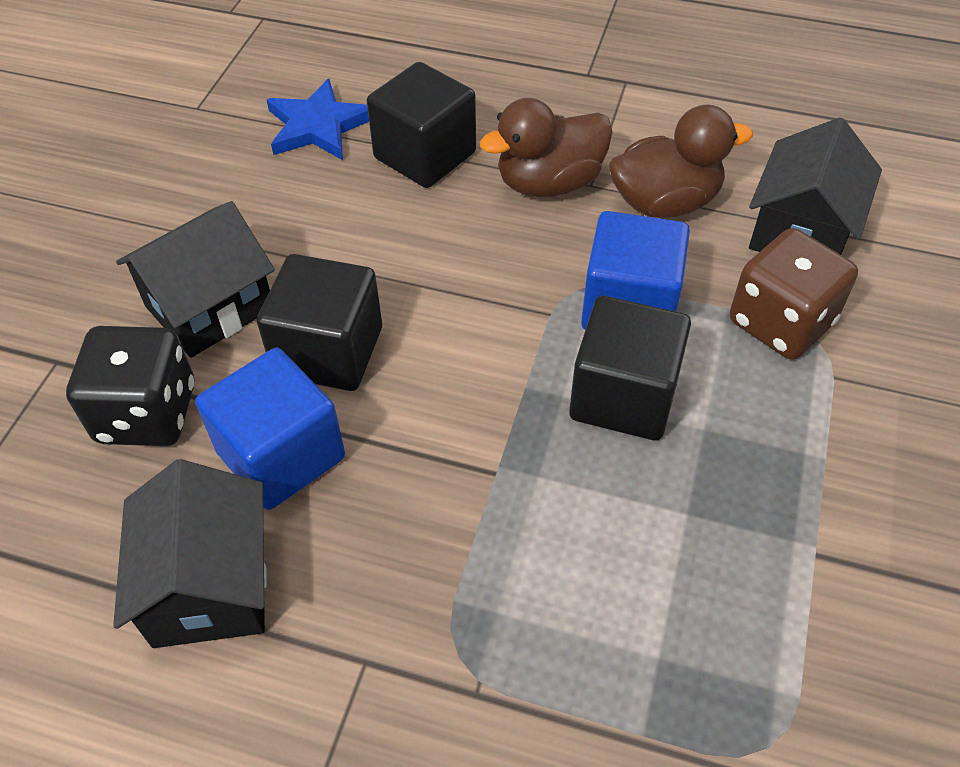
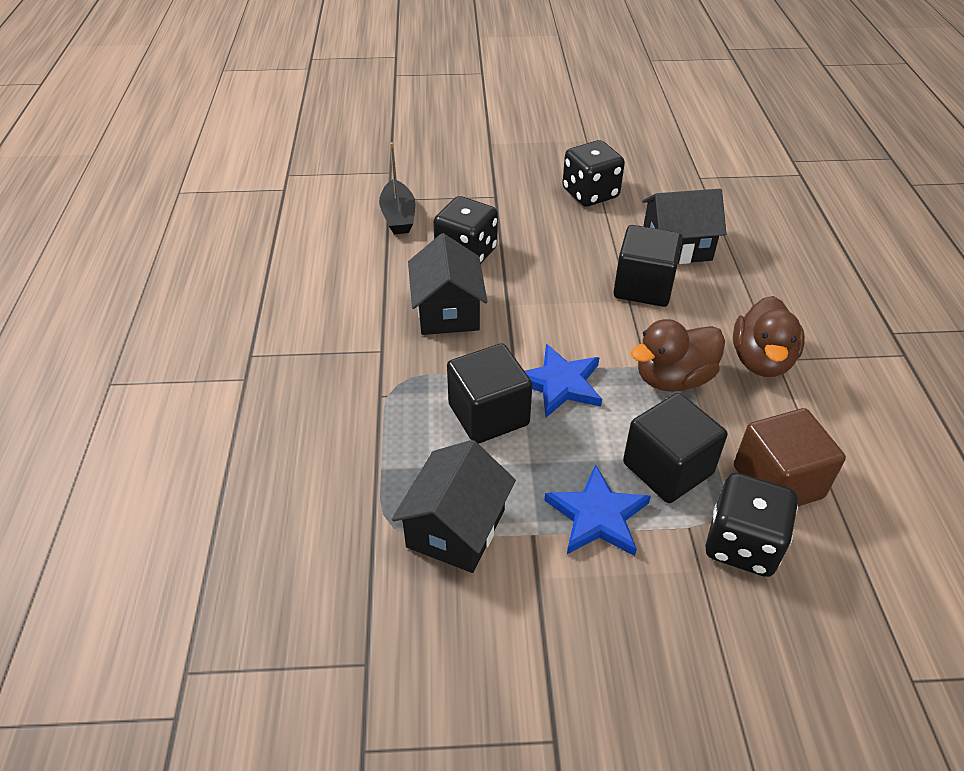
black boat: 0 -> 1
black dice: 1 -> 3
blue cube: 2 -> 0
blue star: 1 -> 2
brown cube: 0 -> 1
brown dice: 1 -> 0

